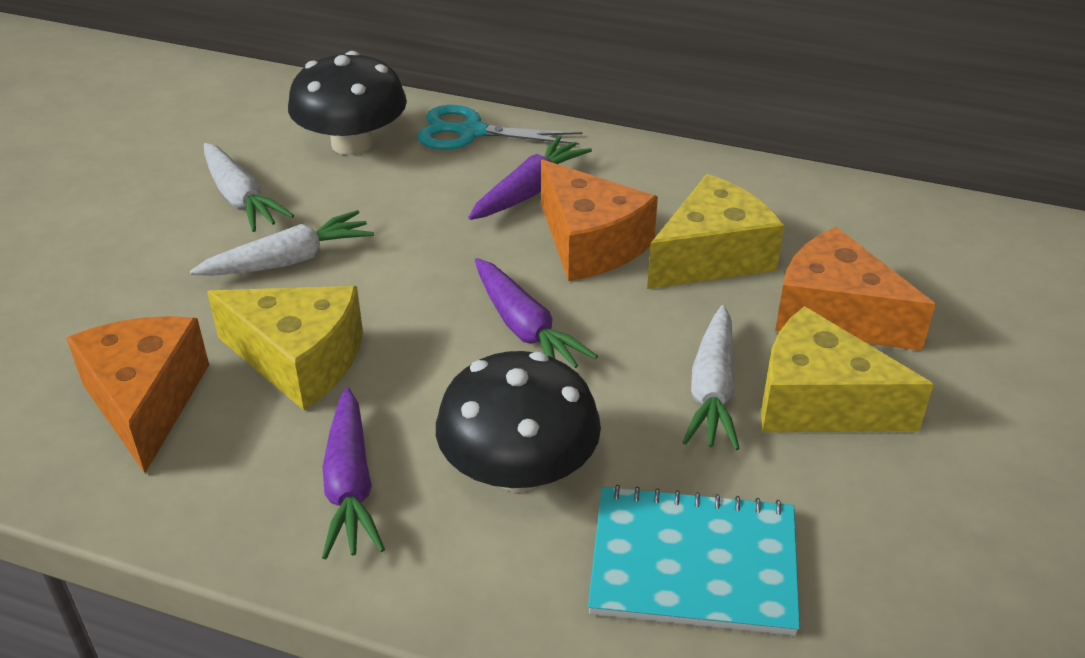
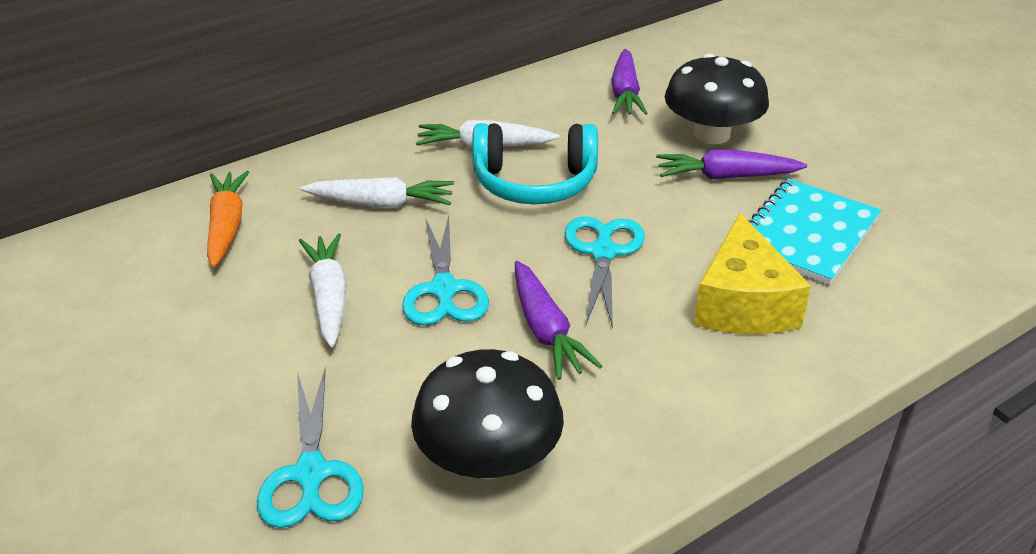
orange carrot: 0 -> 1
orange cheese: 3 -> 0
turquoise headphones: 0 -> 1
turquoise scissors: 1 -> 3
yellow cheese: 3 -> 1

